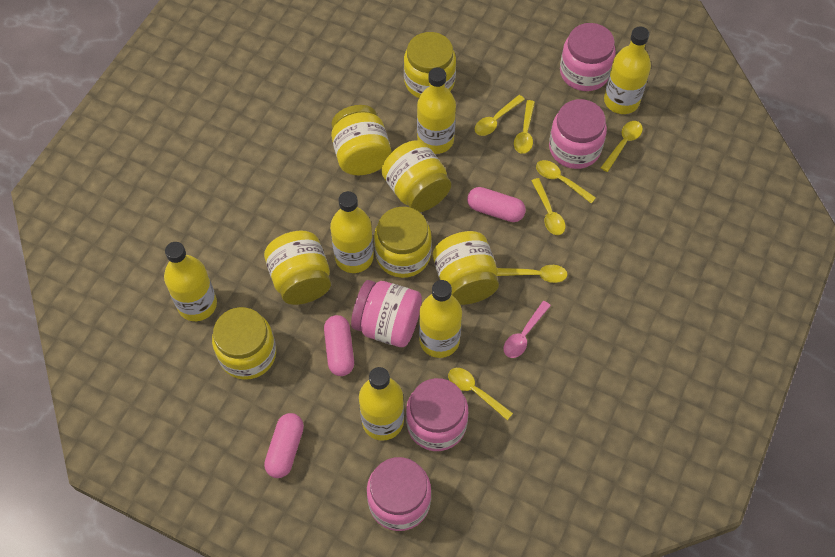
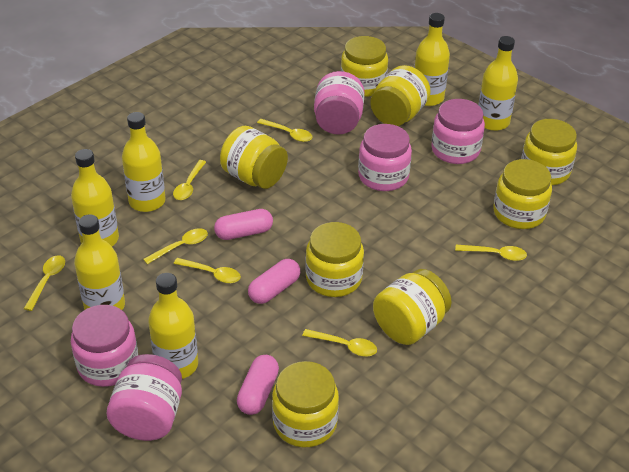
pink spoon: 1 -> 0
yellow jar: 7 -> 8

